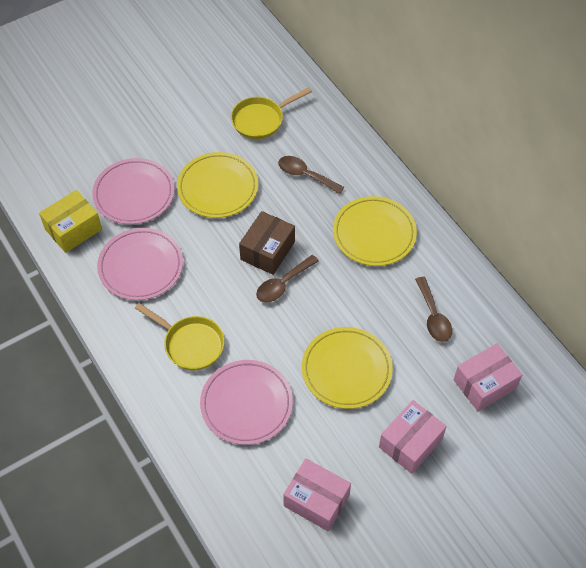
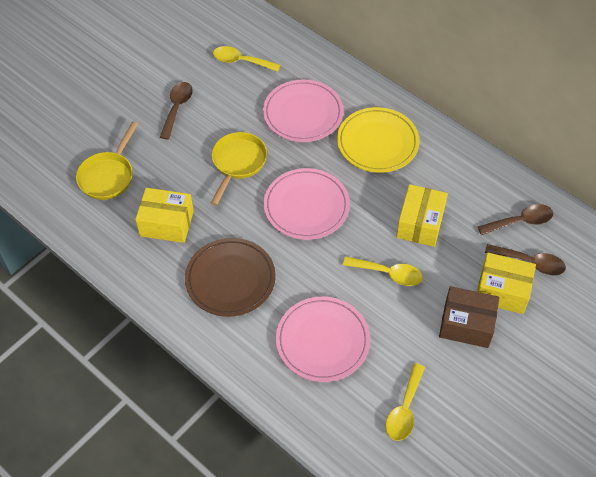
brown plate: 0 -> 1
pink box: 3 -> 0
yellow box: 1 -> 3
yellow plate: 3 -> 1
yellow spoon: 0 -> 3

